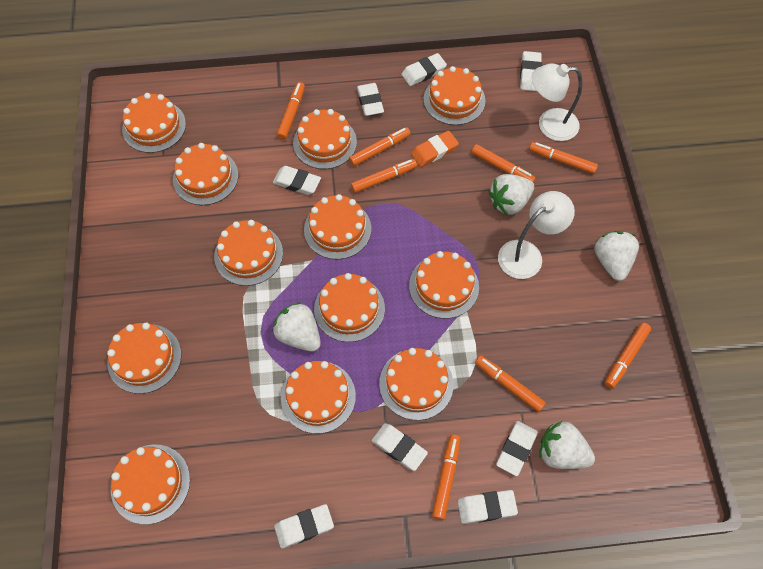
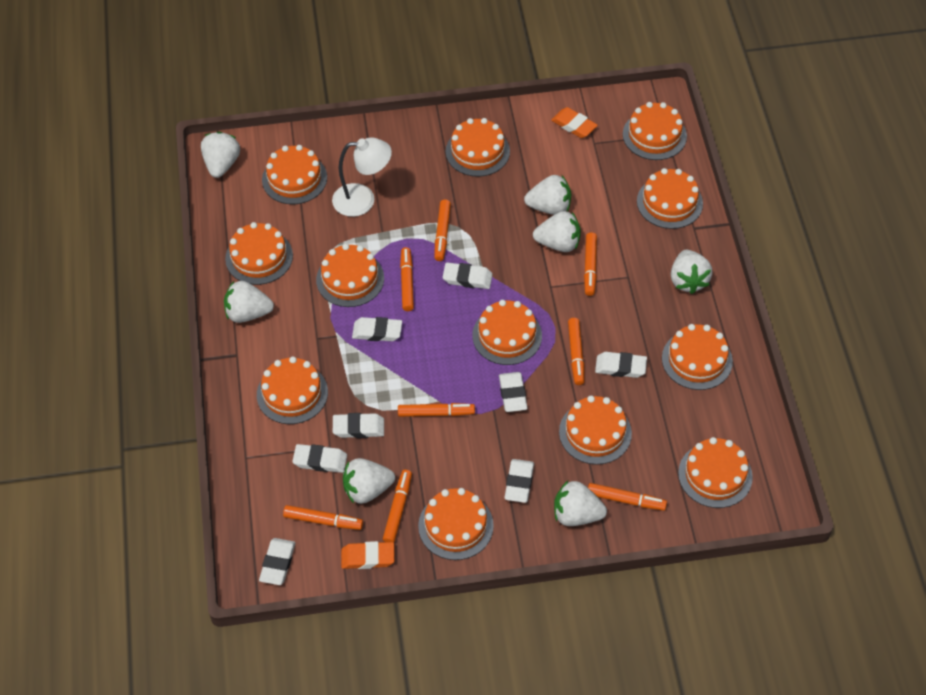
orange eraser: 1 -> 2
white lamp: 2 -> 1
white strawberry: 4 -> 7

